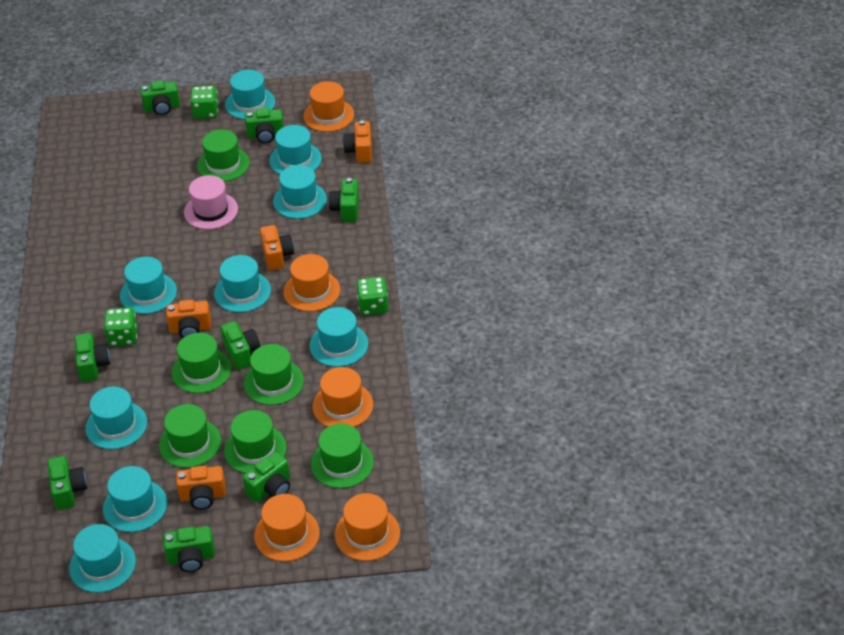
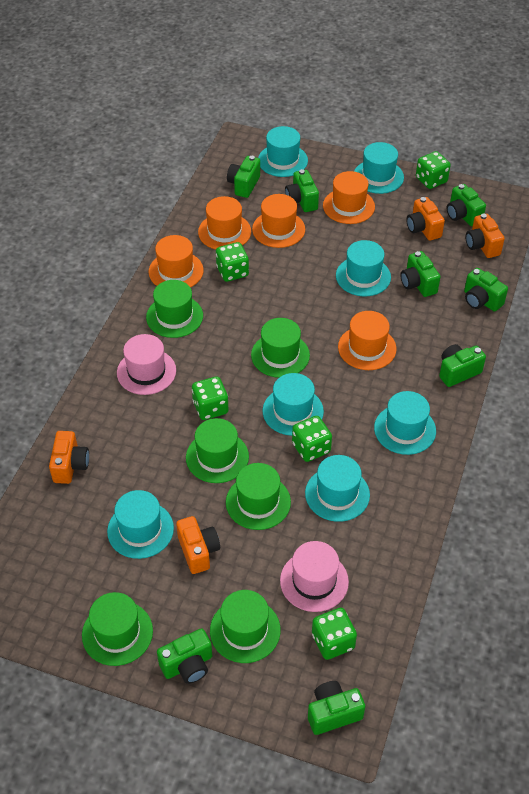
green dice: 3 -> 5
pink hat: 1 -> 2
turquoise hat: 9 -> 7

